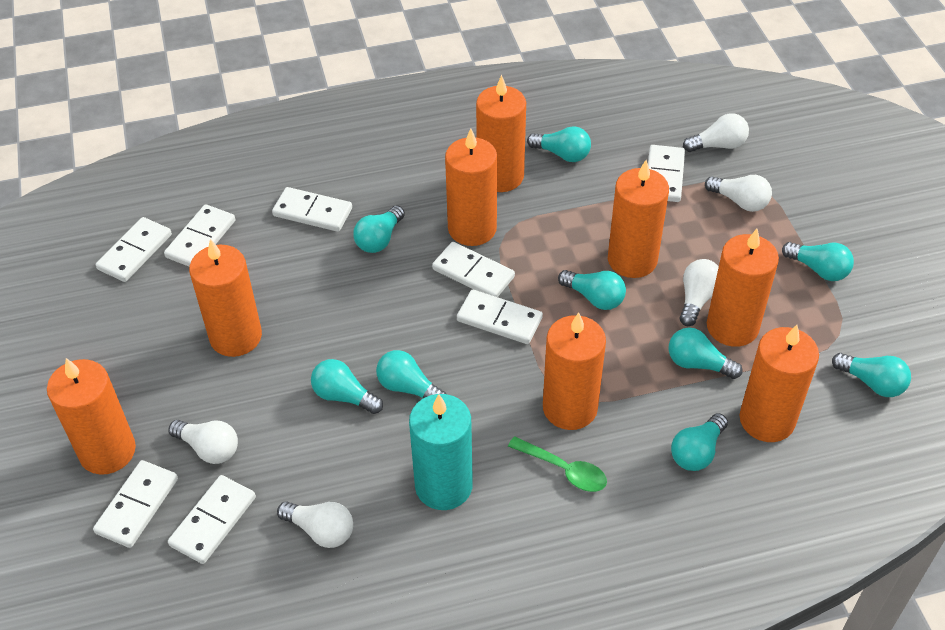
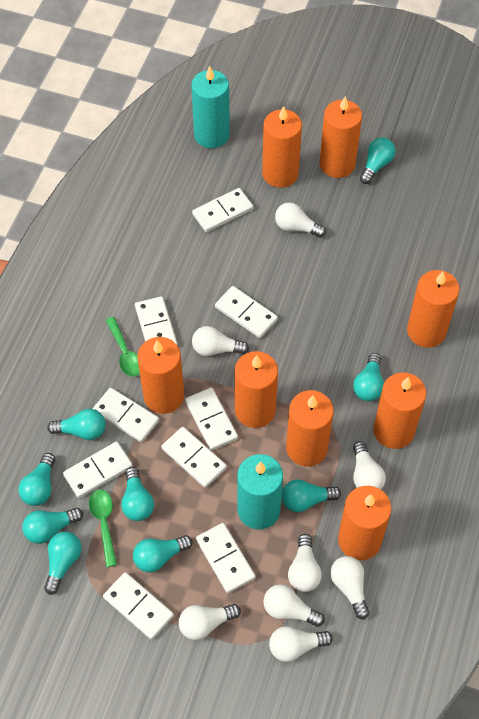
green spoon: 1 -> 2
turquoise candle: 1 -> 2
white domino: 8 -> 9
white light bulb: 5 -> 8

